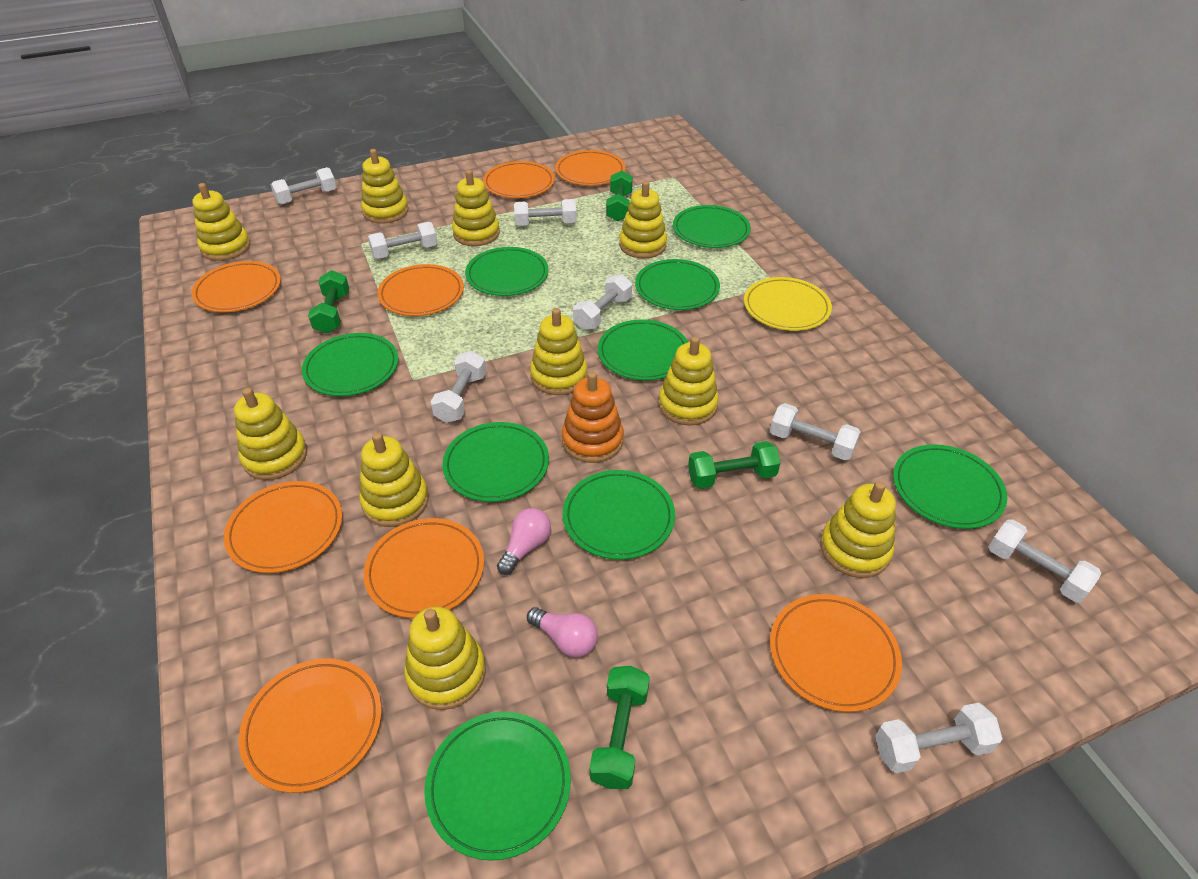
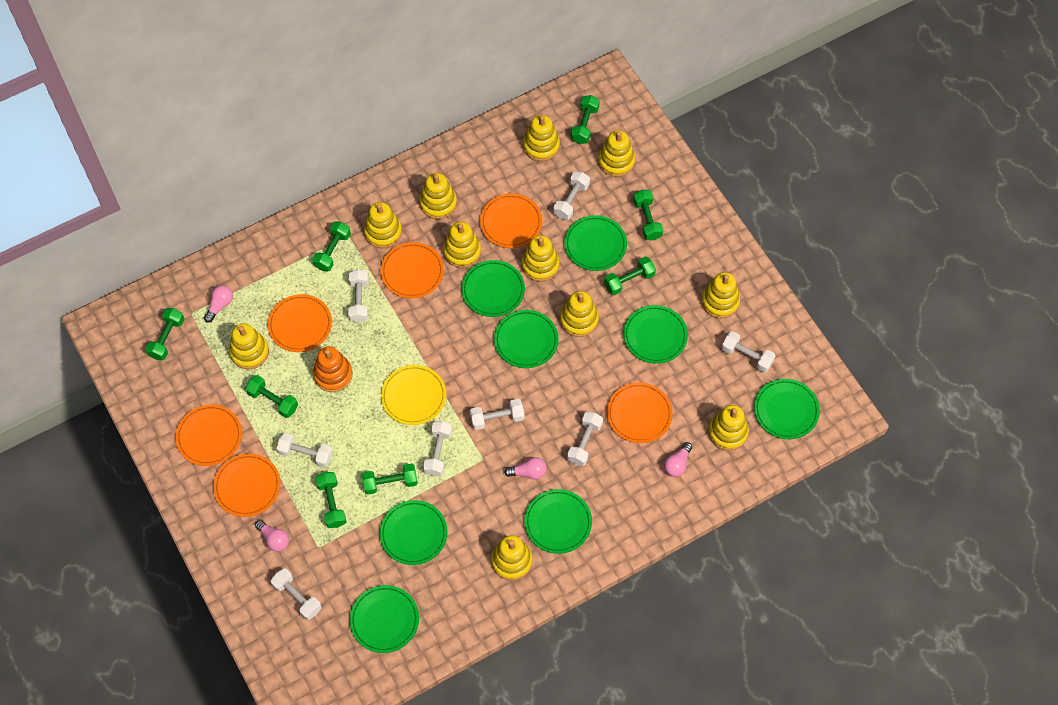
green dumbbell: 4 -> 8
green plate: 9 -> 8
orange plate: 8 -> 6
pink light bulb: 2 -> 4
yellow stacking toy: 10 -> 11

